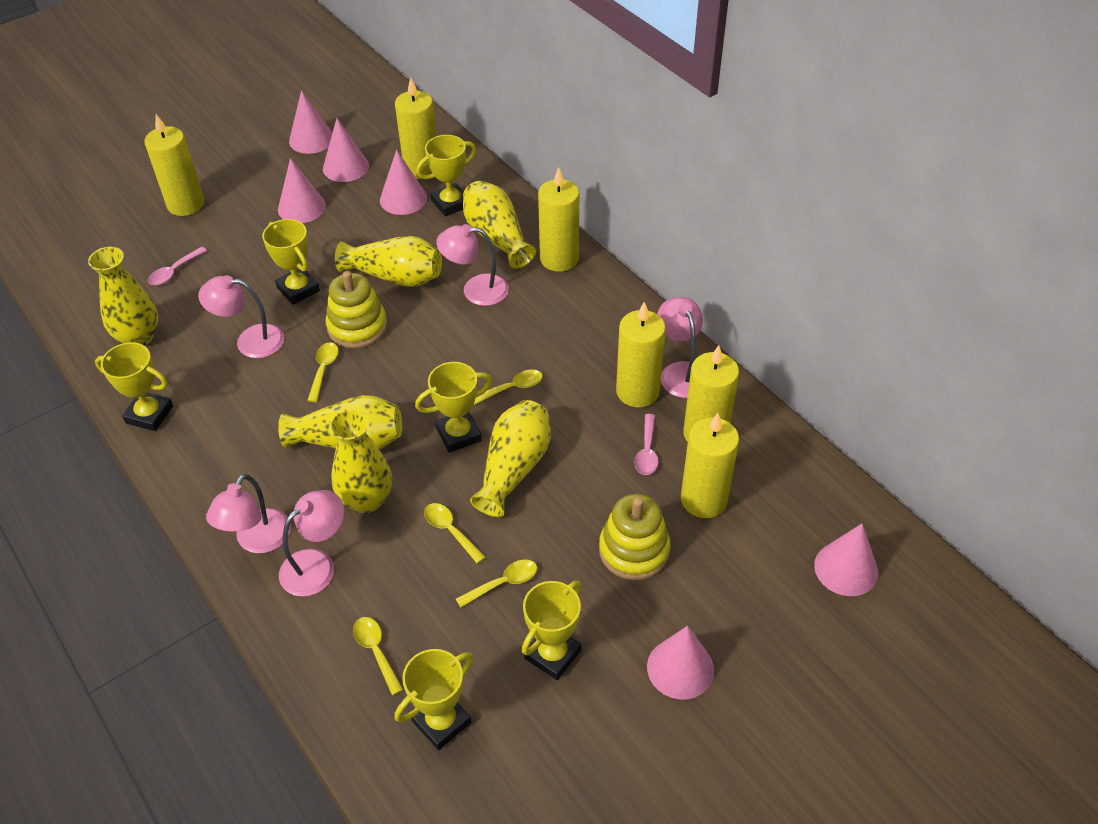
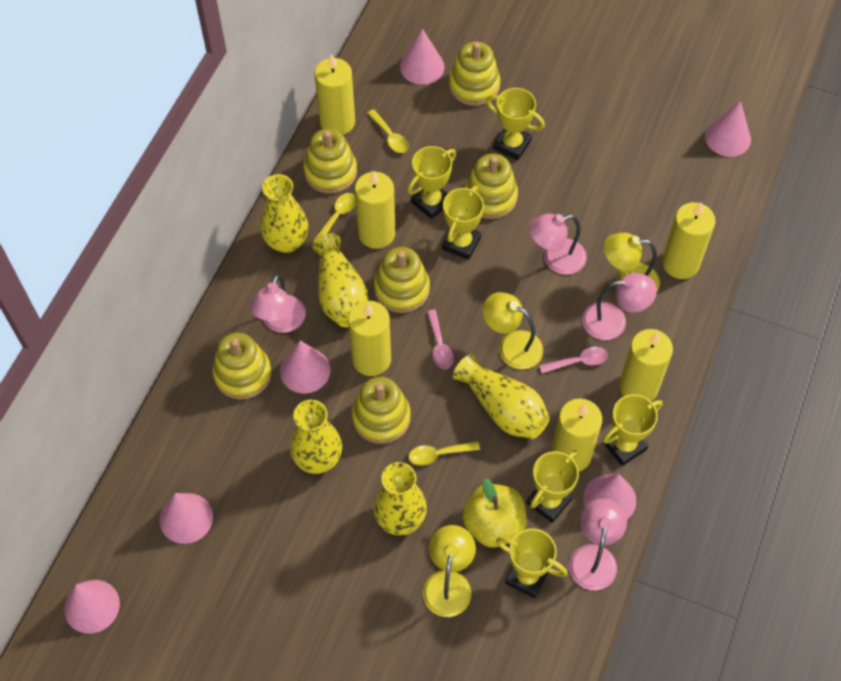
pink lamp: 5 -> 4
yellow apple: 0 -> 1
yellow lamp: 0 -> 3
yellow spoon: 5 -> 3
yellow stacking toy: 2 -> 6
yellow vase: 6 -> 5

